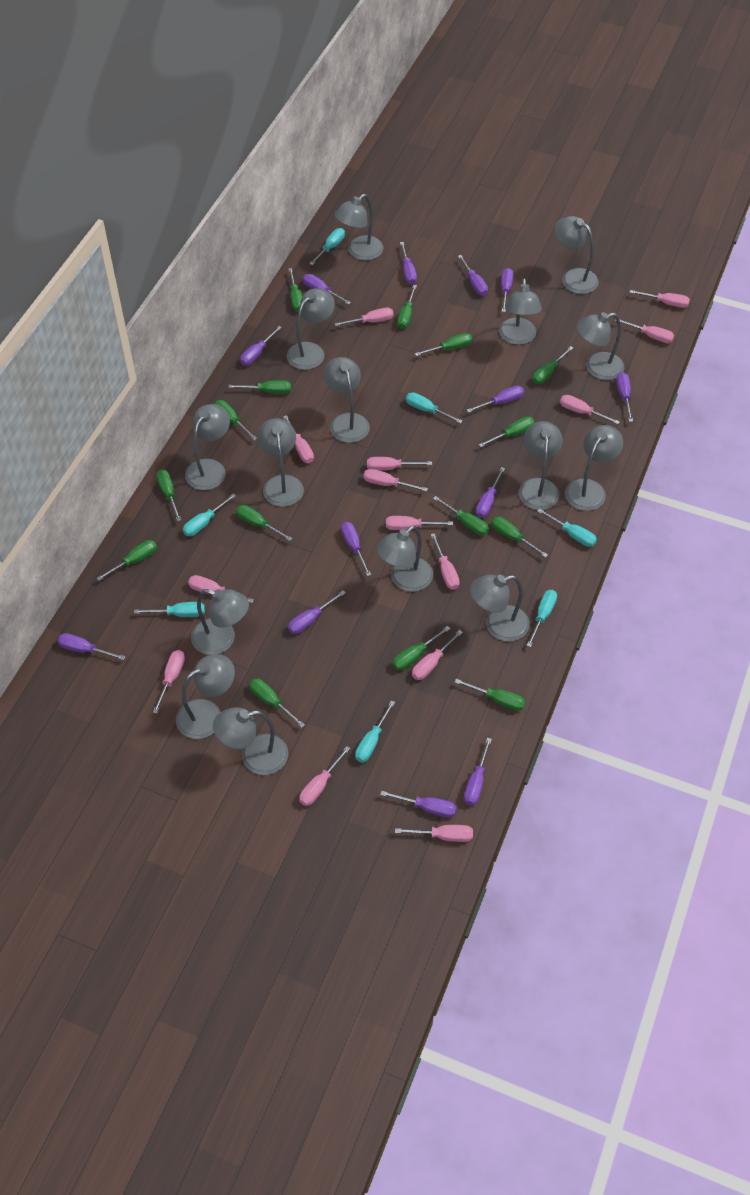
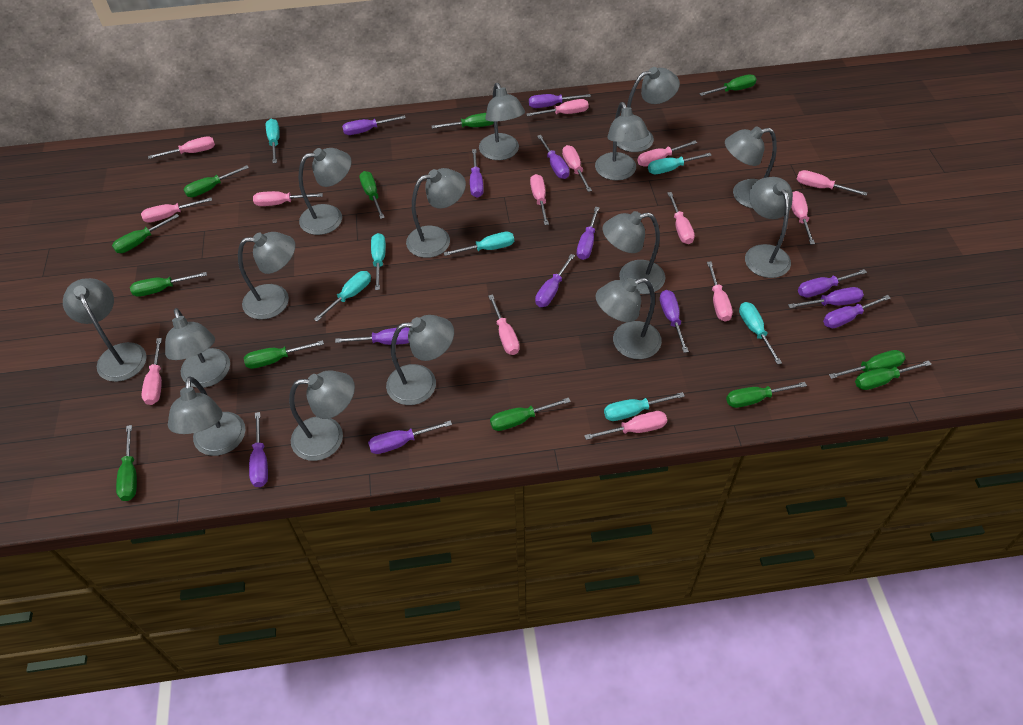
green screwdriver: 15 -> 12

